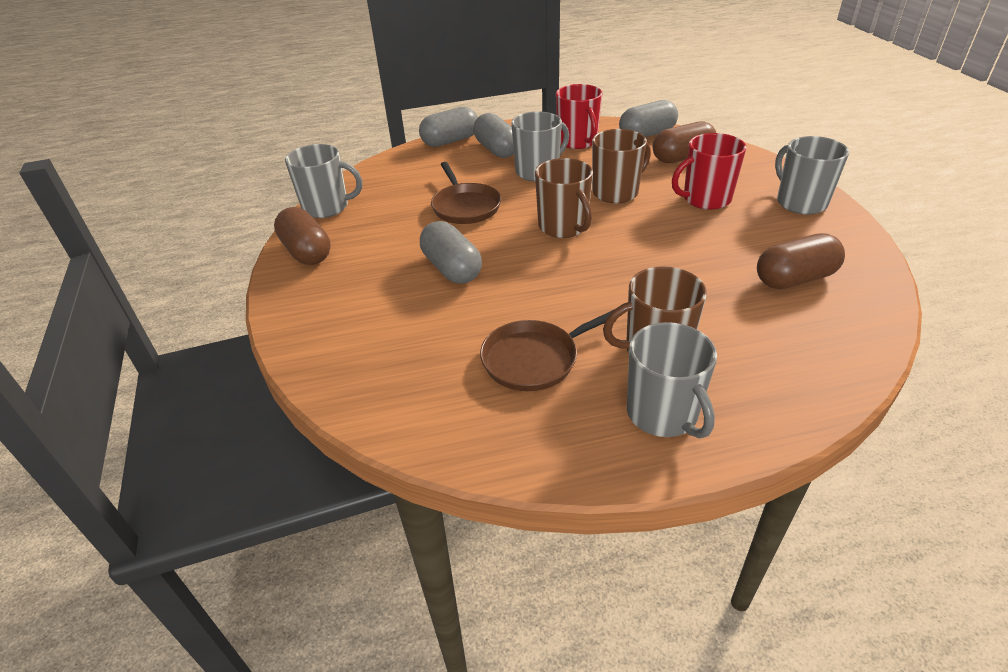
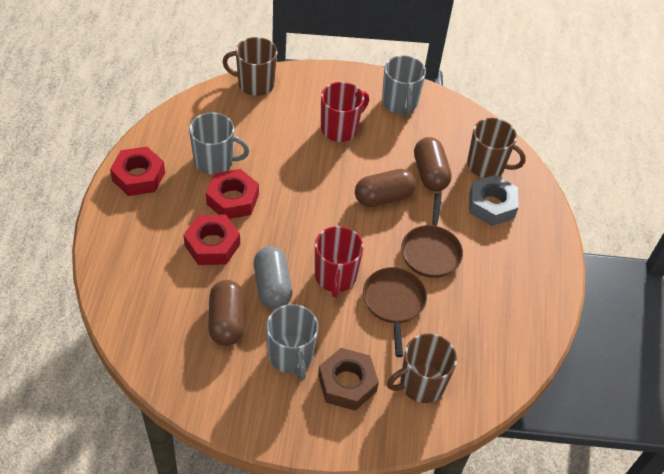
brown nut: 0 -> 1
grey capsule: 4 -> 1
grey mug: 4 -> 3
grey nut: 0 -> 1
red nut: 0 -> 3

